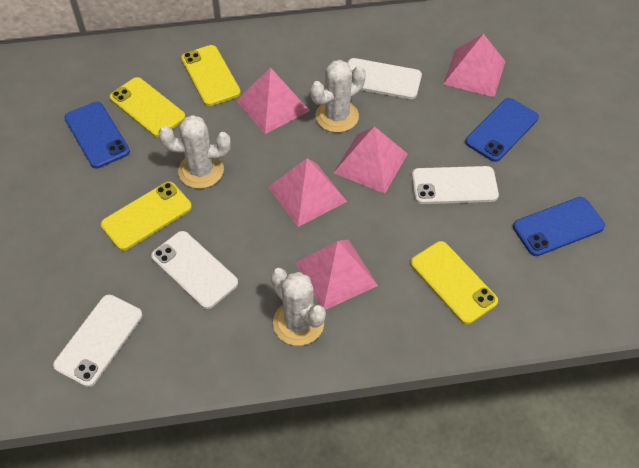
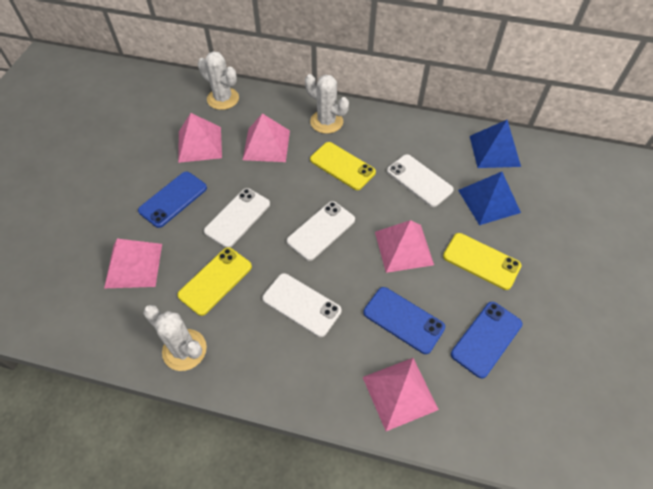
blue pyramid: 0 -> 2
yellow phone: 4 -> 3

